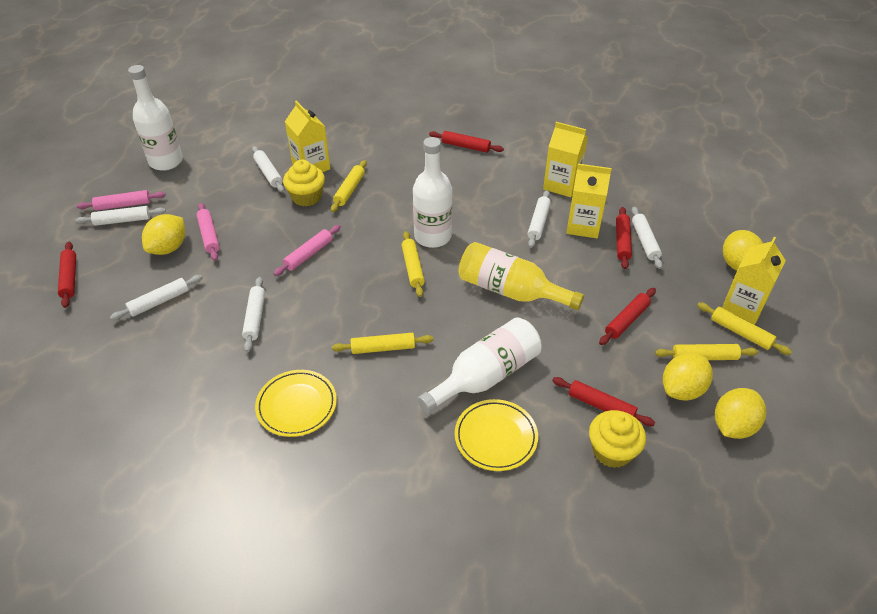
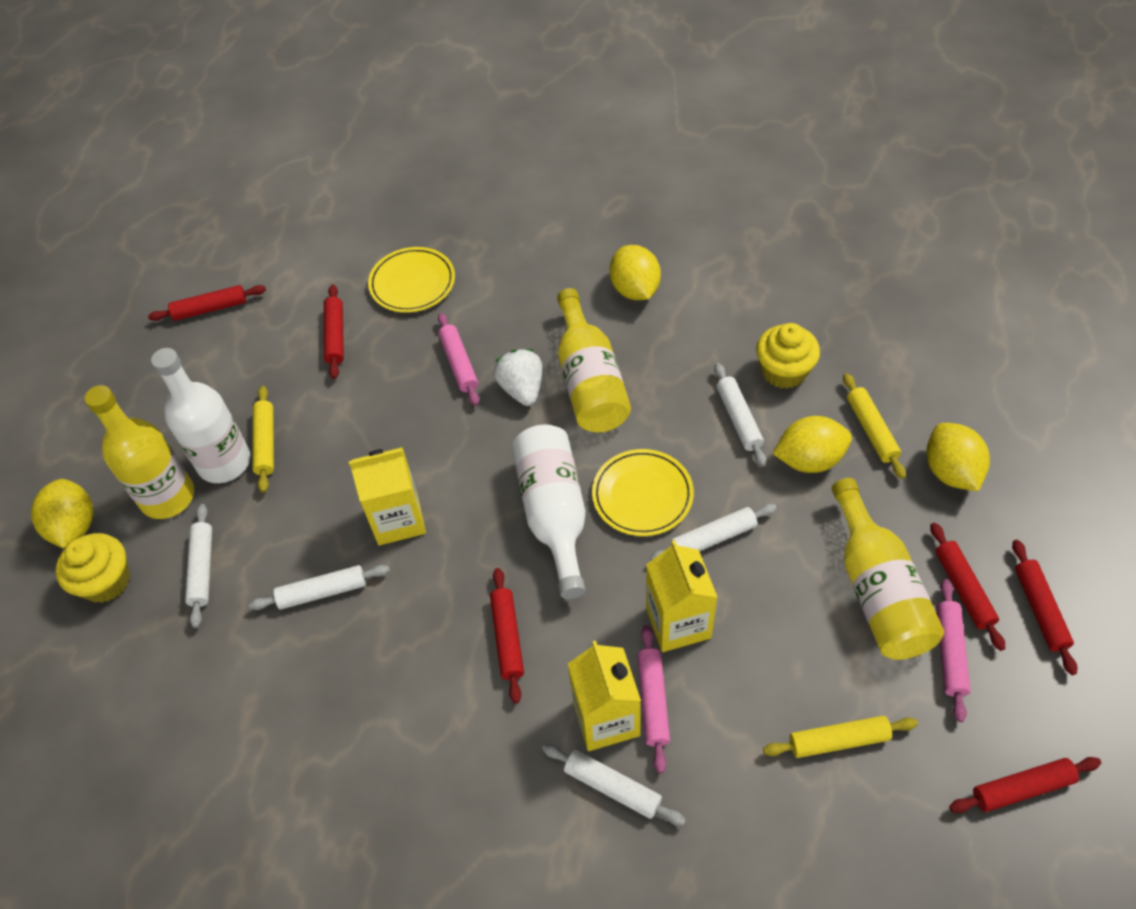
red rolling pin: 5 -> 6
white bottle: 3 -> 2
white rolling pin: 6 -> 5
white strawberry: 0 -> 1
yellow bottle: 1 -> 3
yellow carton: 4 -> 3
yellow rolling pin: 5 -> 3

